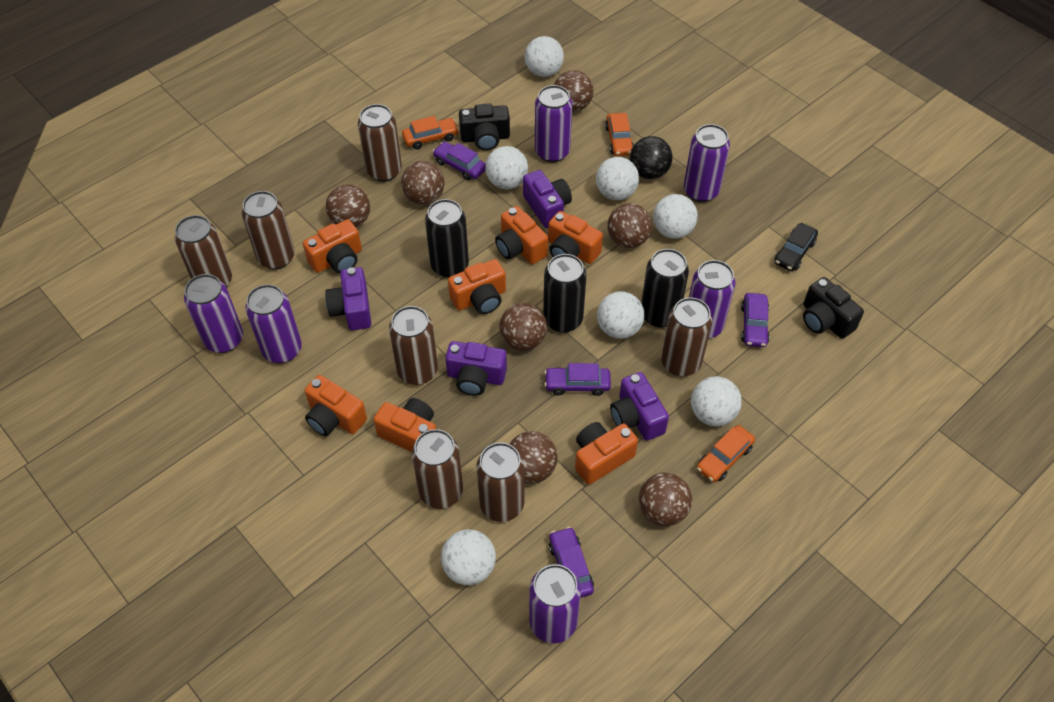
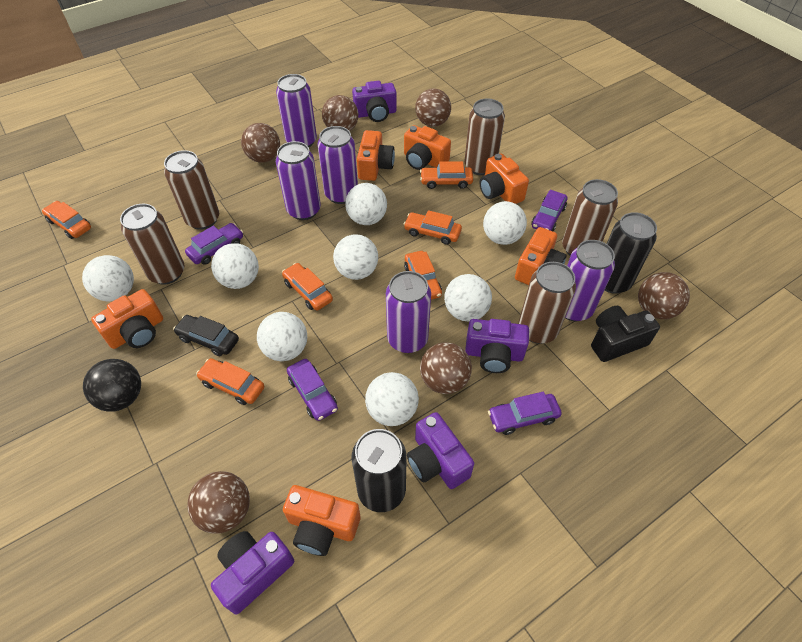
black camera: 2 -> 1
black can: 3 -> 2
brown ball: 7 -> 6
brown can: 7 -> 5
orange camera: 7 -> 6
orange car: 3 -> 6
purple can: 6 -> 5
white ball: 7 -> 8

